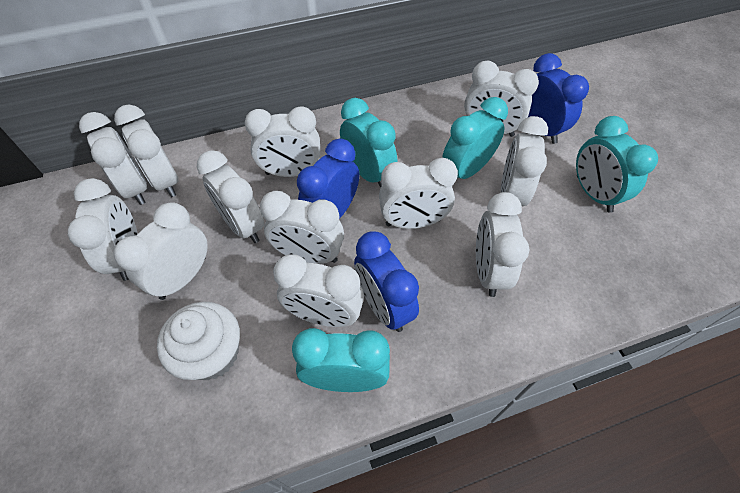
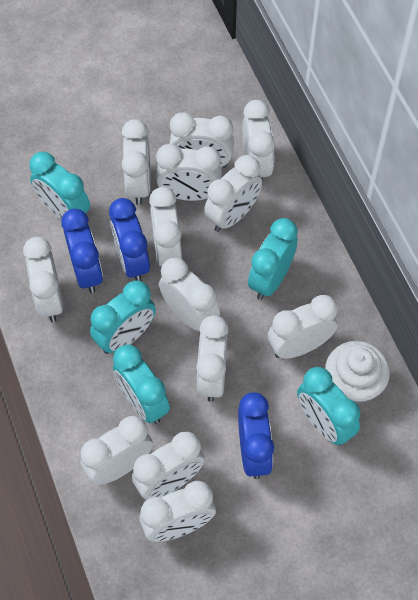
turquoise clock: 4 -> 5
white clock: 12 -> 13

